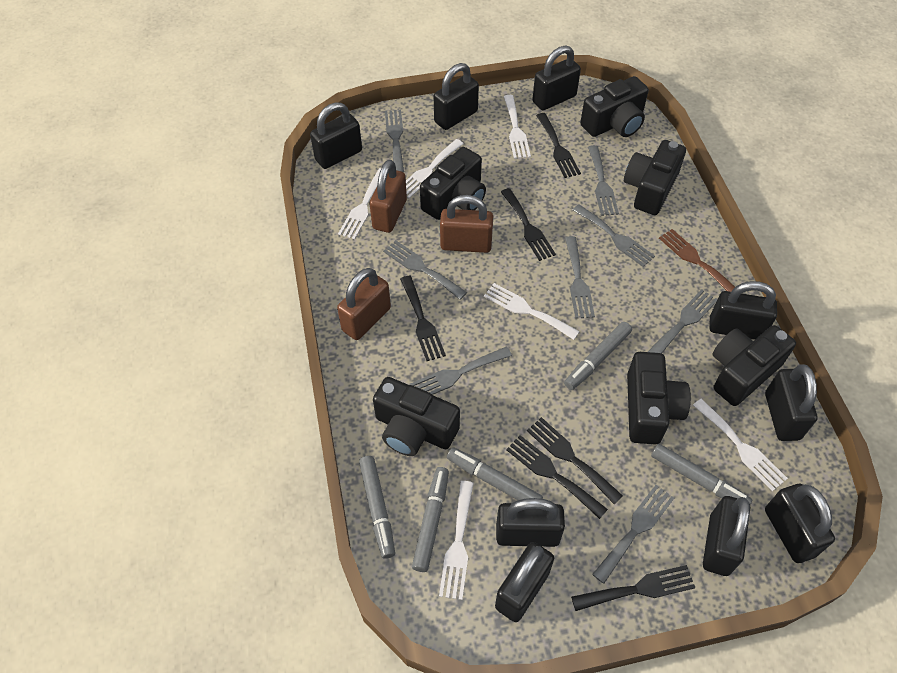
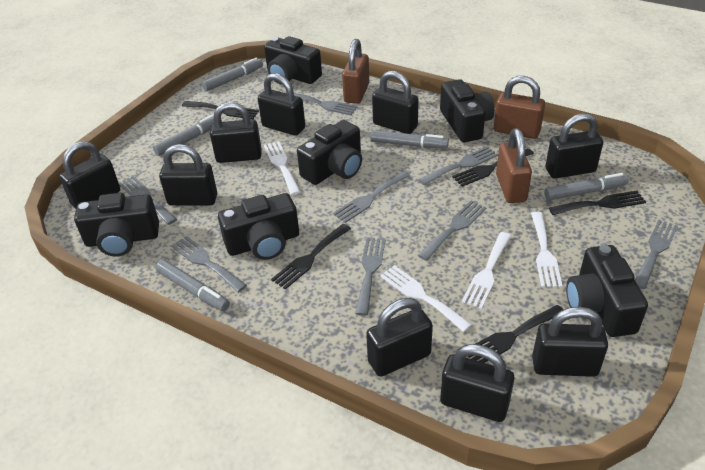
black fork: 6 -> 5
brown fork: 1 -> 0
white fork: 6 -> 4

